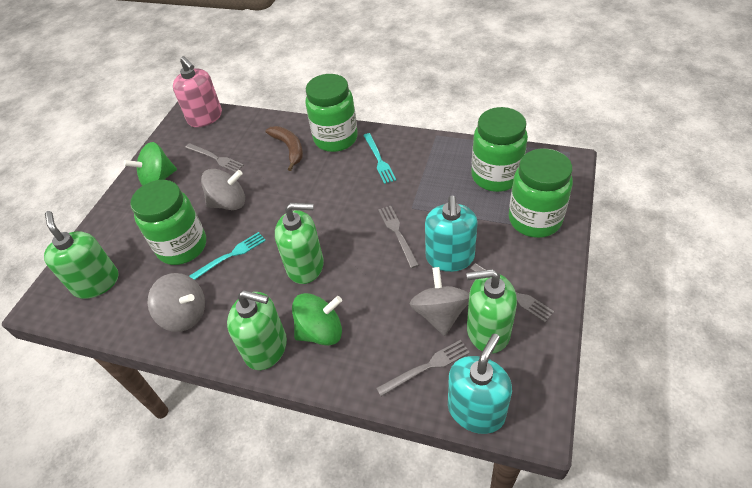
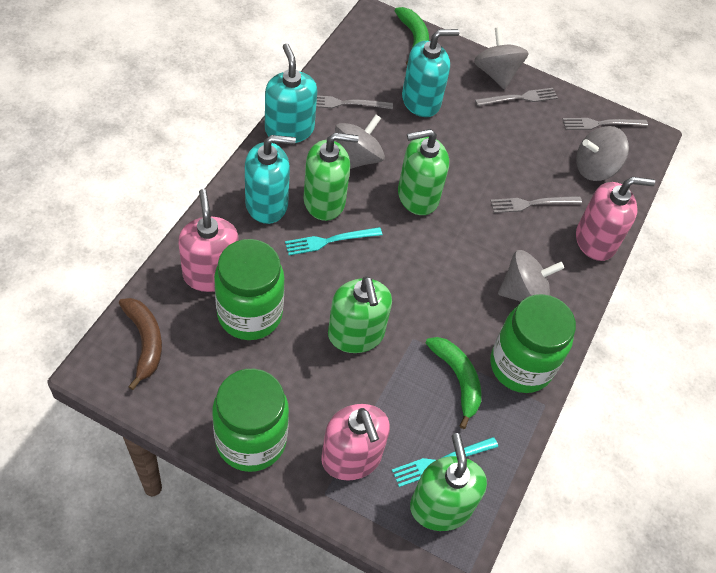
green banana: 0 -> 2
green jar: 4 -> 3
green spinning top: 2 -> 0
grey spinning top: 3 -> 4
pink soap dispenser: 1 -> 3
turquoise soap dispenser: 2 -> 3

